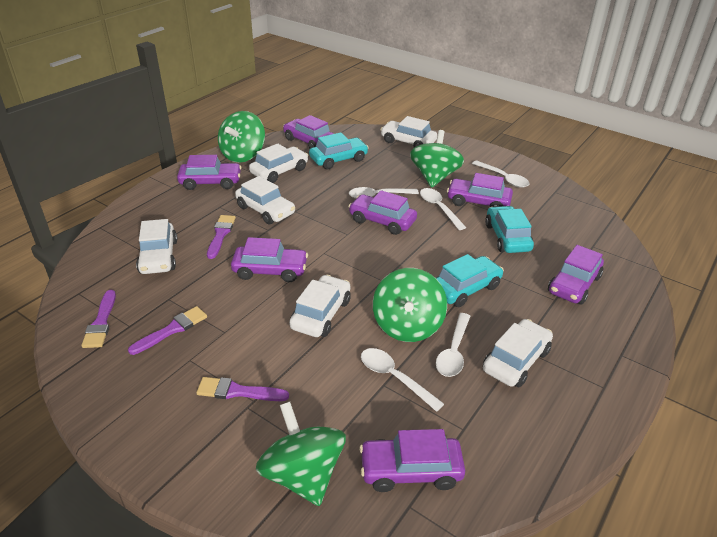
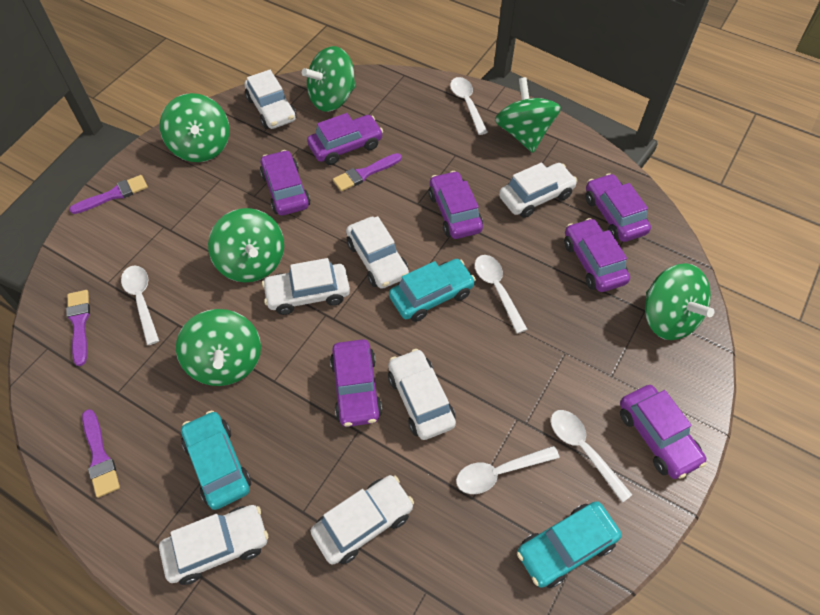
green spinning top: 4 -> 6
white car: 6 -> 7

